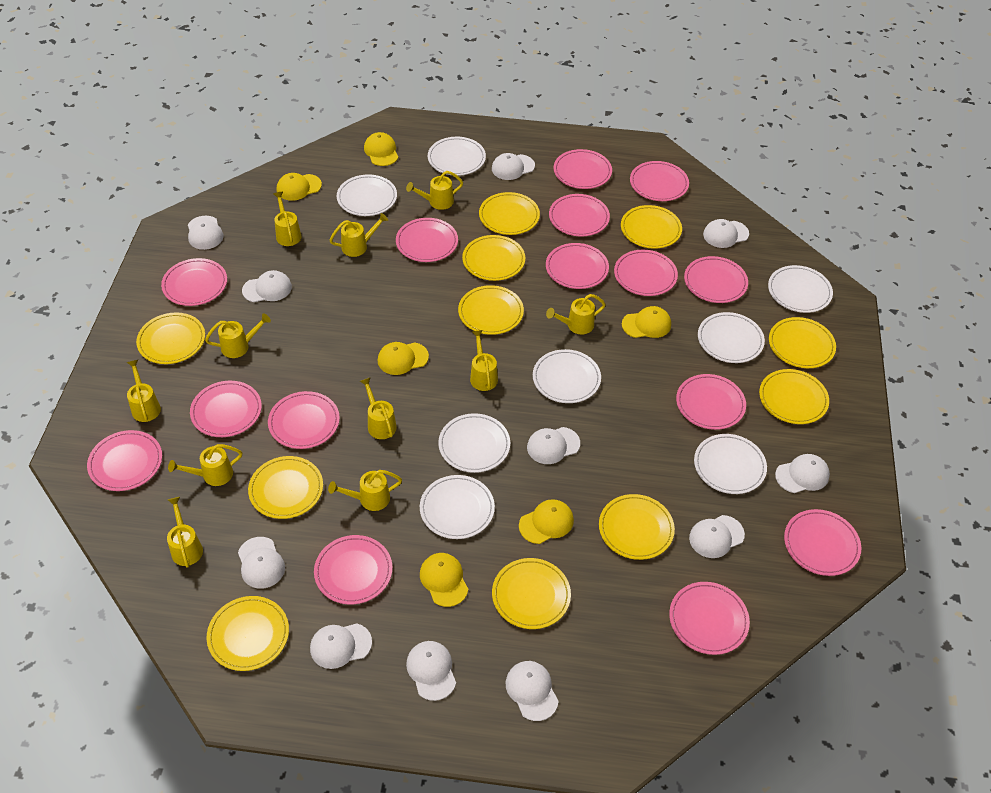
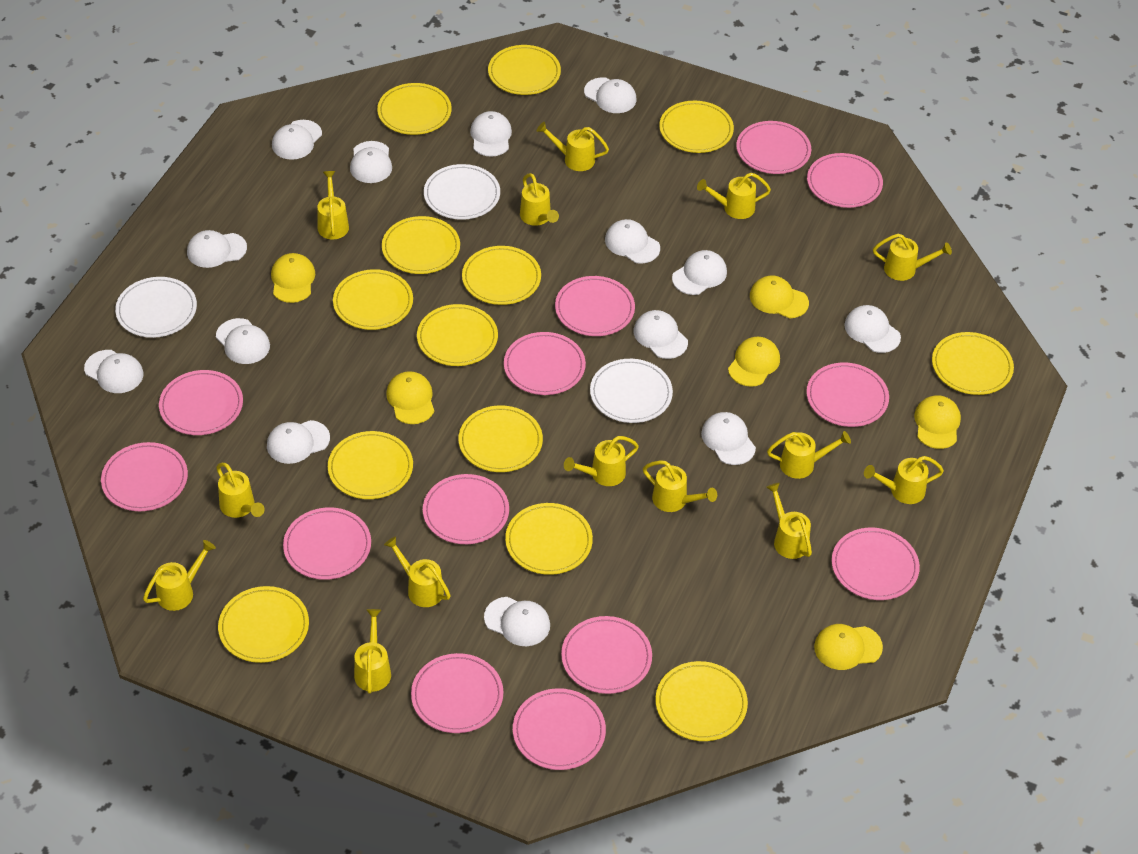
pink plate: 15 -> 13
white cap: 11 -> 14
white plate: 8 -> 3
yellow plate: 11 -> 13
yellow watering can: 11 -> 14

